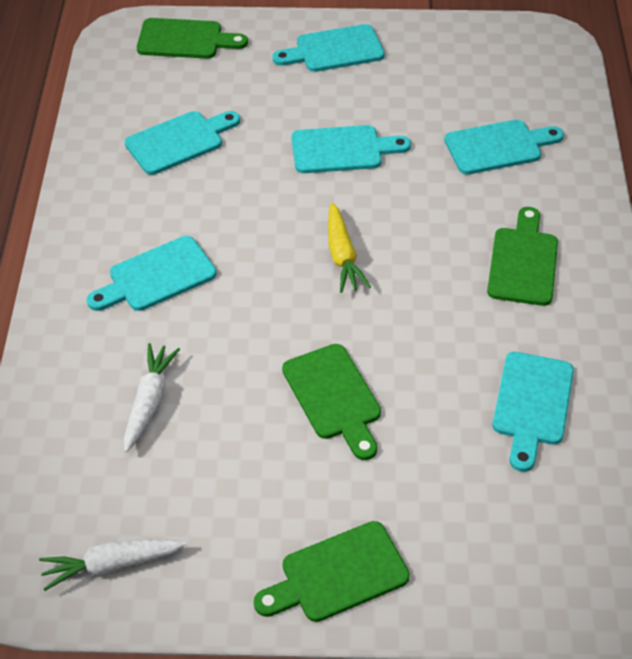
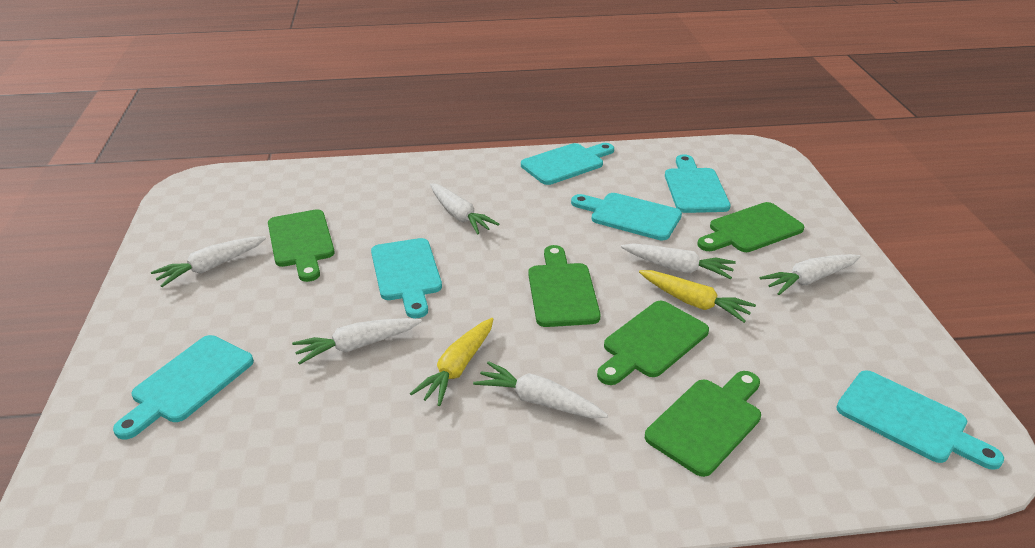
green cutting board: 4 -> 5
white carrot: 2 -> 6
yellow carrot: 1 -> 2

